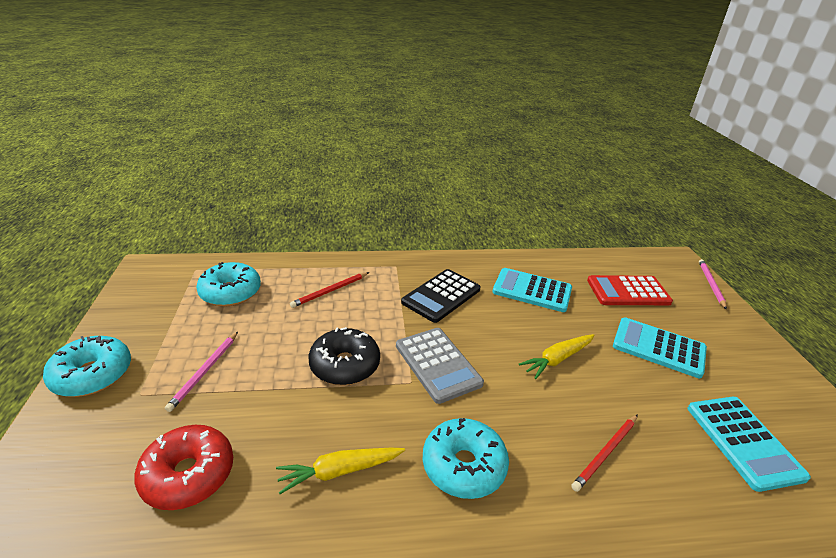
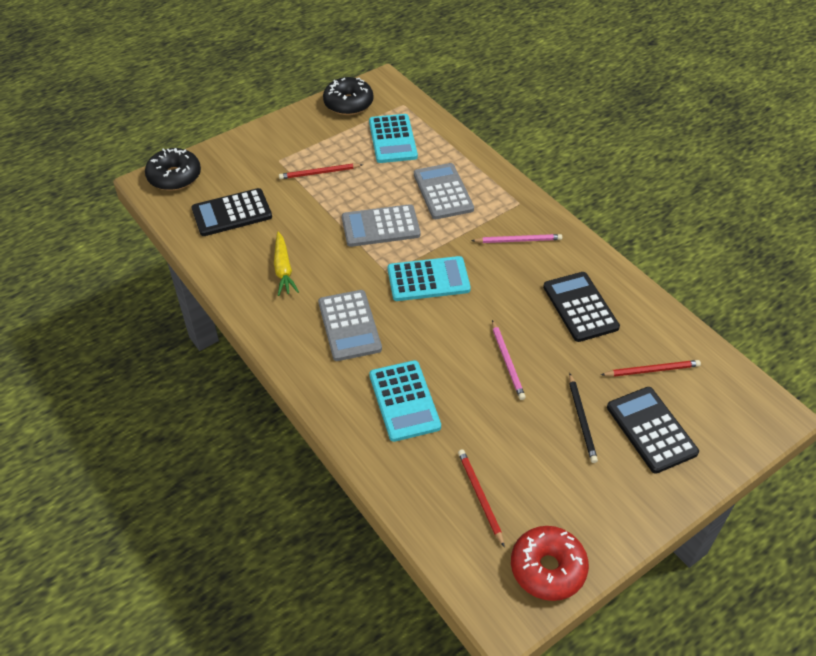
black calculator: 1 -> 3
black donut: 1 -> 2
black pencil: 0 -> 1
grey calculator: 1 -> 3
red calculator: 1 -> 0
red pencil: 2 -> 3
turquoise donut: 3 -> 0
yellow carrot: 2 -> 1

